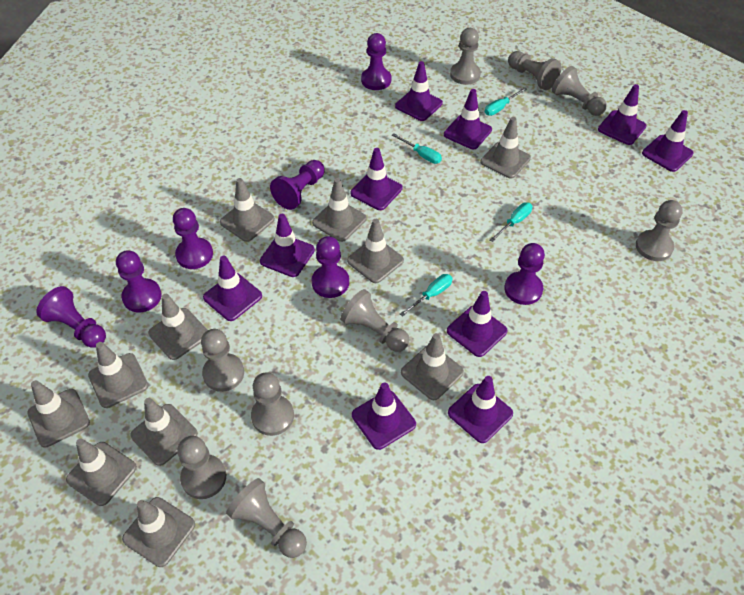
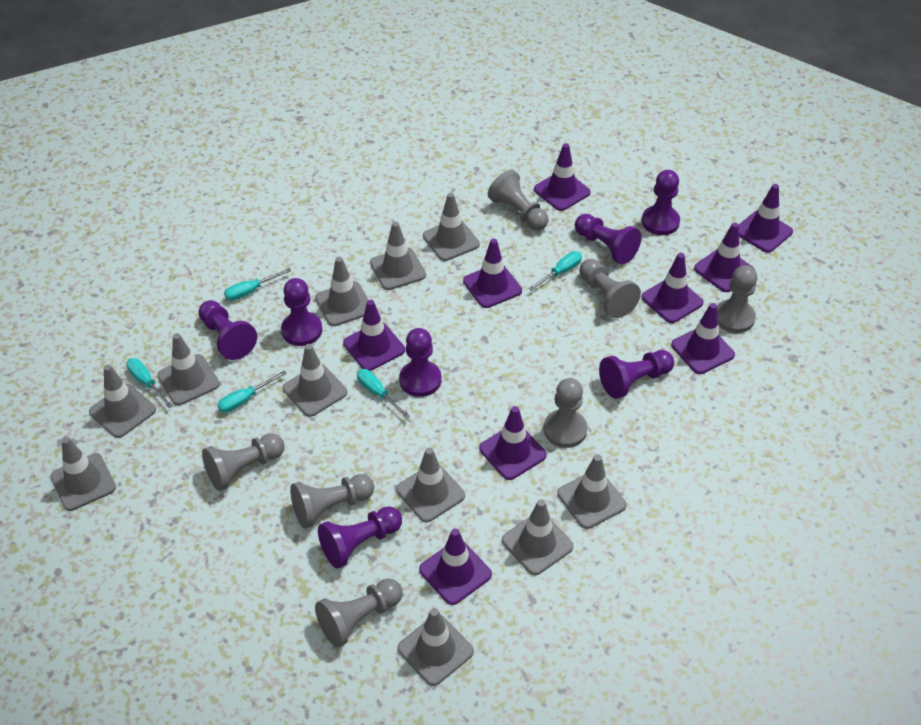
grey pawn: 9 -> 7
purple traffic cone: 10 -> 9
turquoise screwdriver: 4 -> 5

